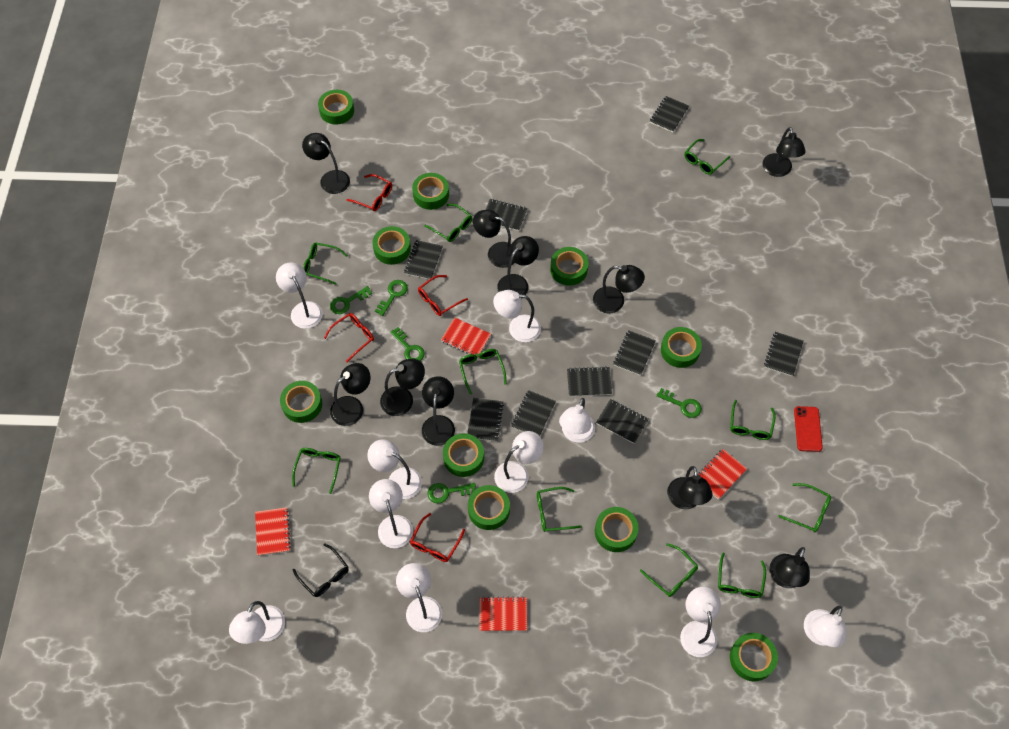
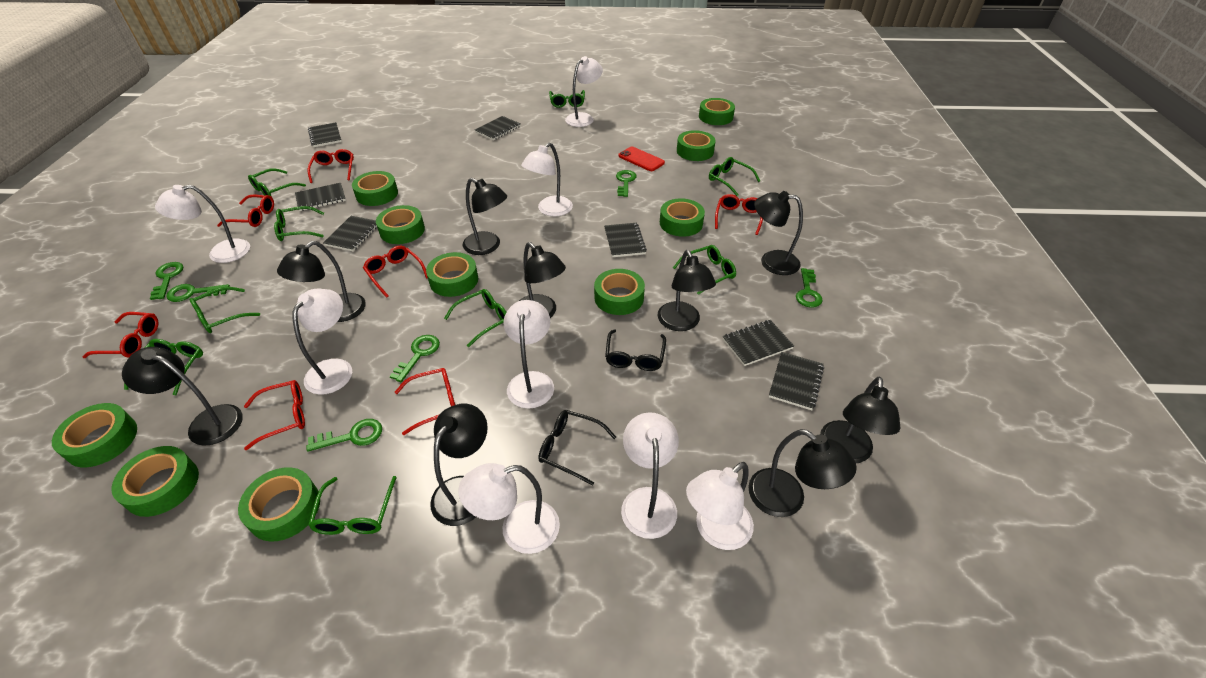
black glasses: 1 -> 2
black lamp: 10 -> 9
black notebook: 9 -> 7
green glasses: 10 -> 9
green key: 5 -> 6
red glasses: 4 -> 7
red notebook: 4 -> 0
white lamp: 10 -> 8

